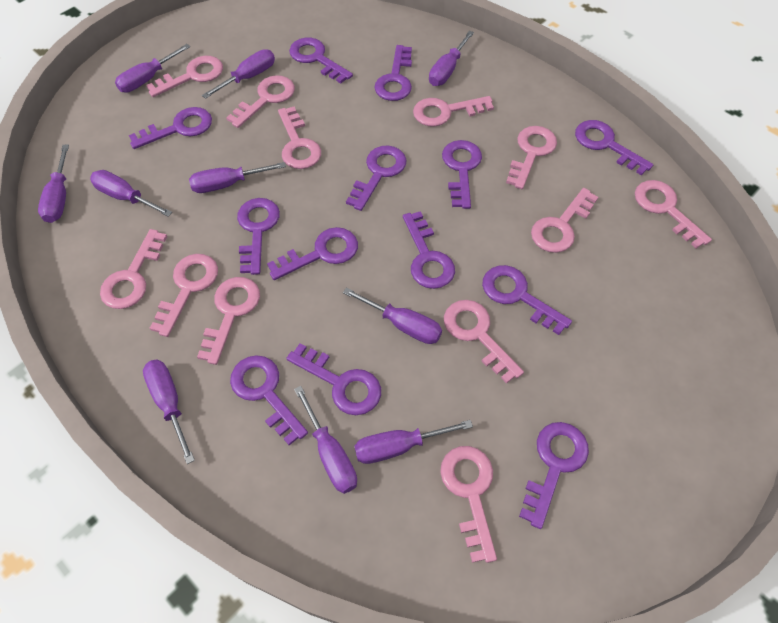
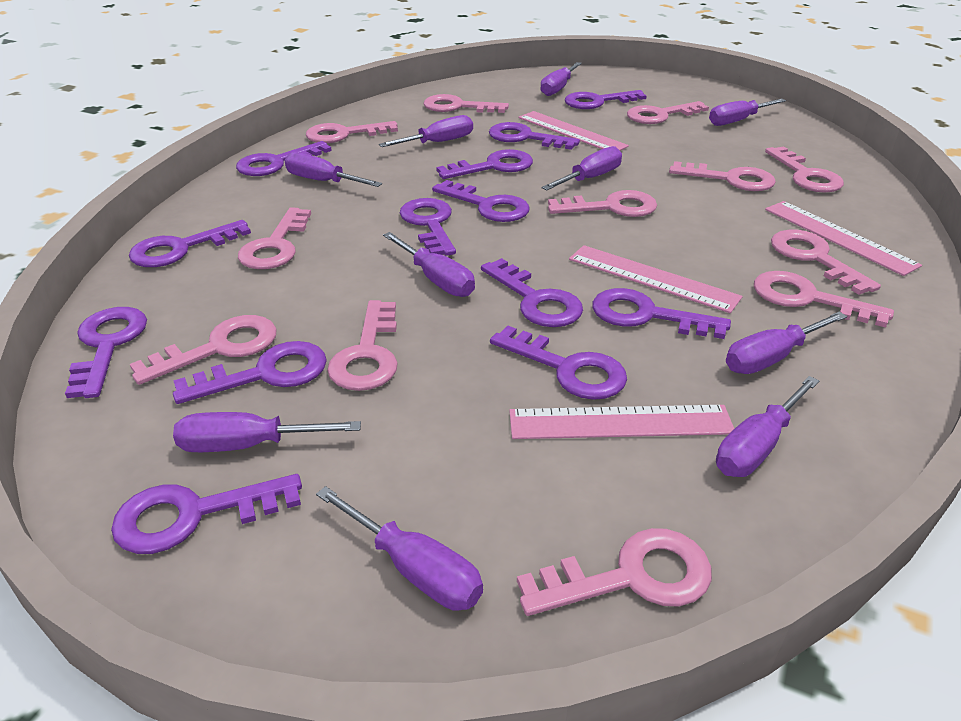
pink ruler: 0 -> 4

